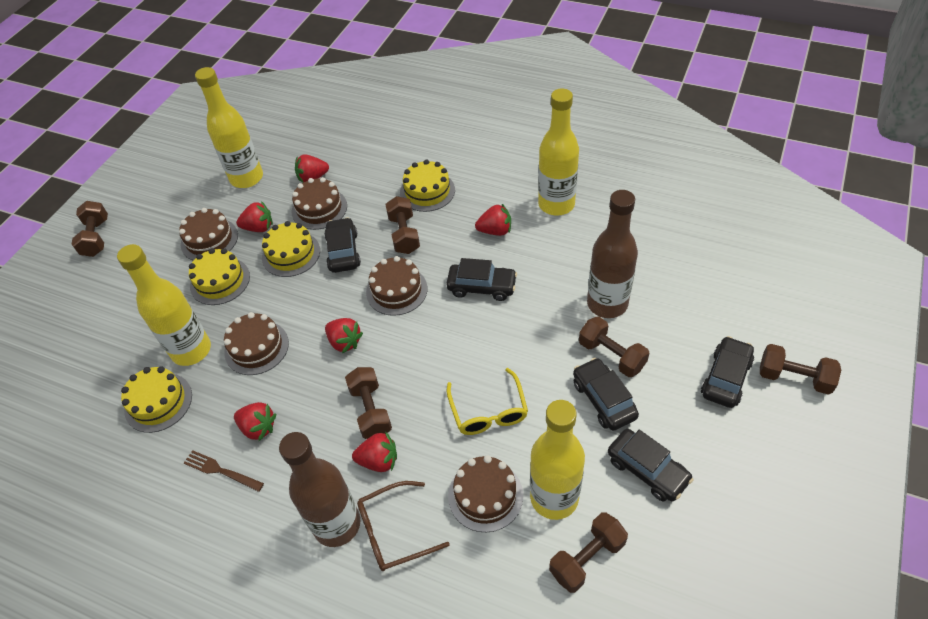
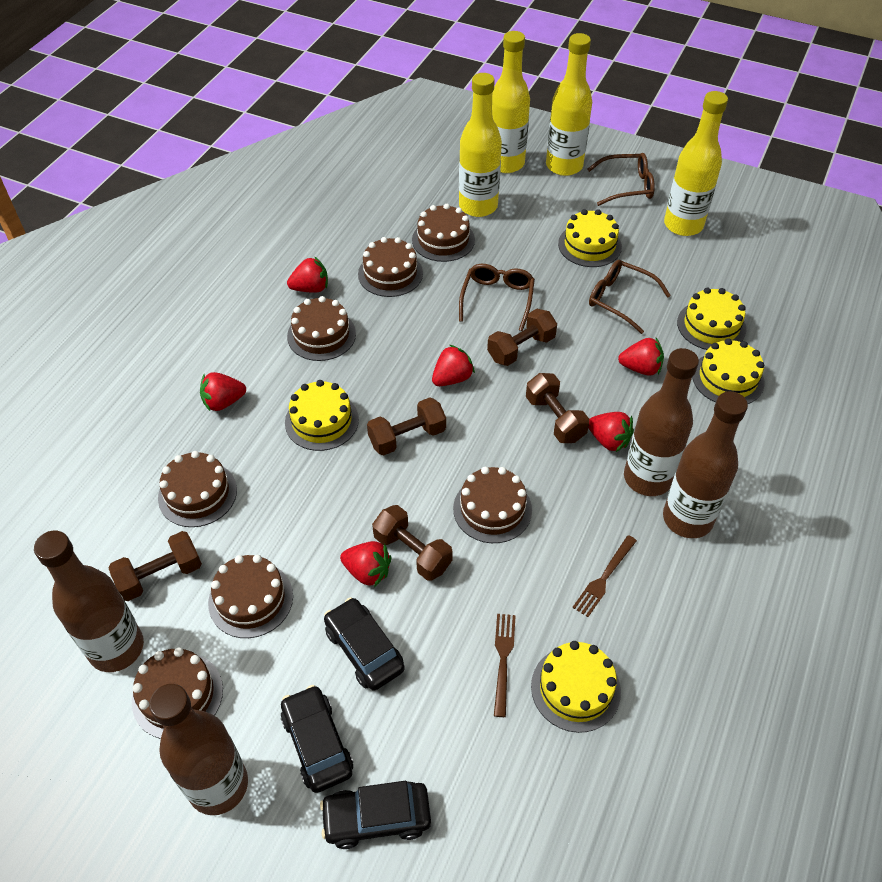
black car: 5 -> 3
brown bottle: 2 -> 4
brown cake: 5 -> 7
brown dumbbell: 6 -> 5
brown fork: 1 -> 2
brown glasses: 1 -> 3
yellow cake: 4 -> 5
yellow glasses: 1 -> 0

